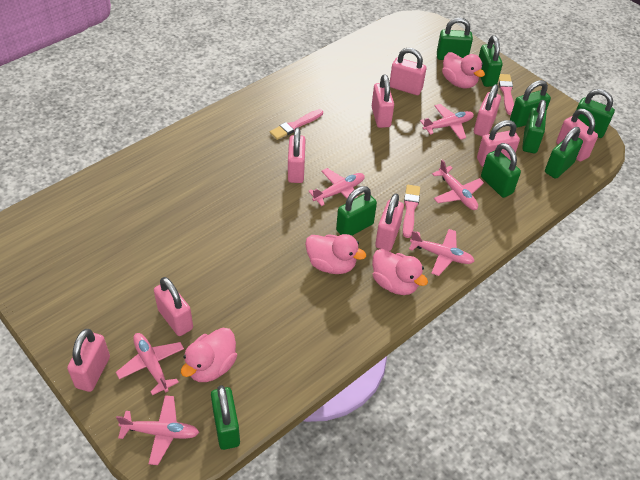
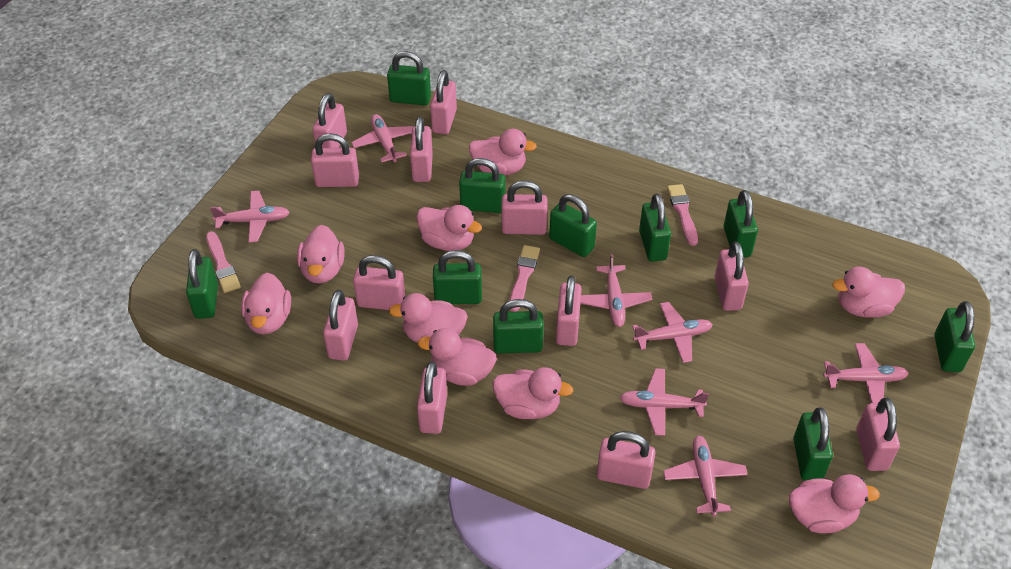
green padlock: 9 -> 10
pink duck: 4 -> 9
pink padlock: 9 -> 12
pink plane: 6 -> 7

